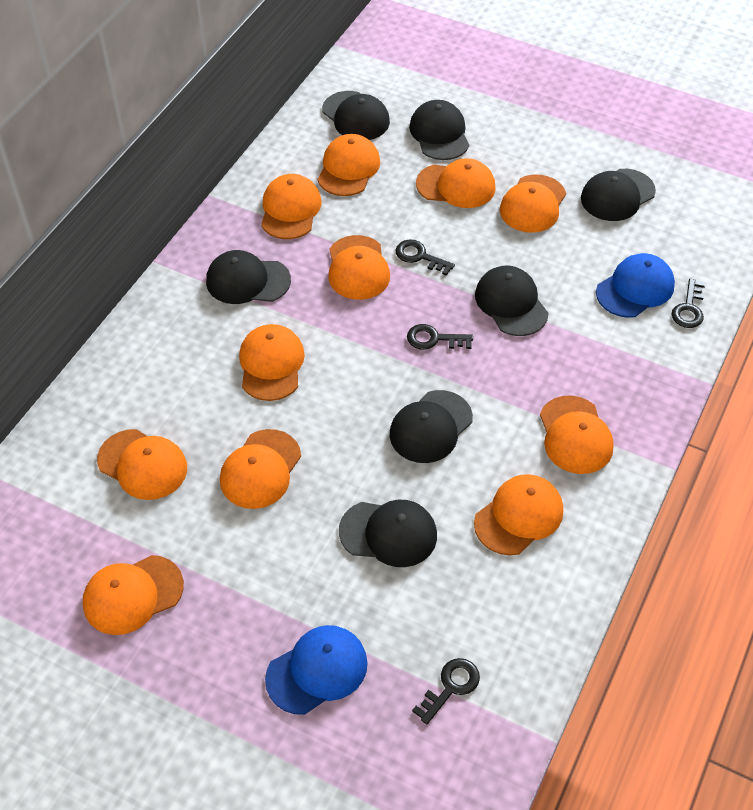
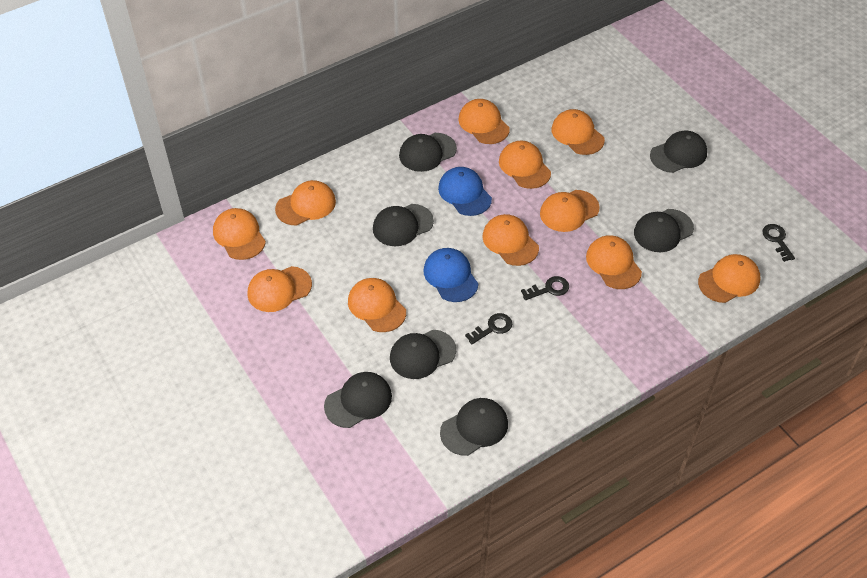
black key: 4 -> 3

